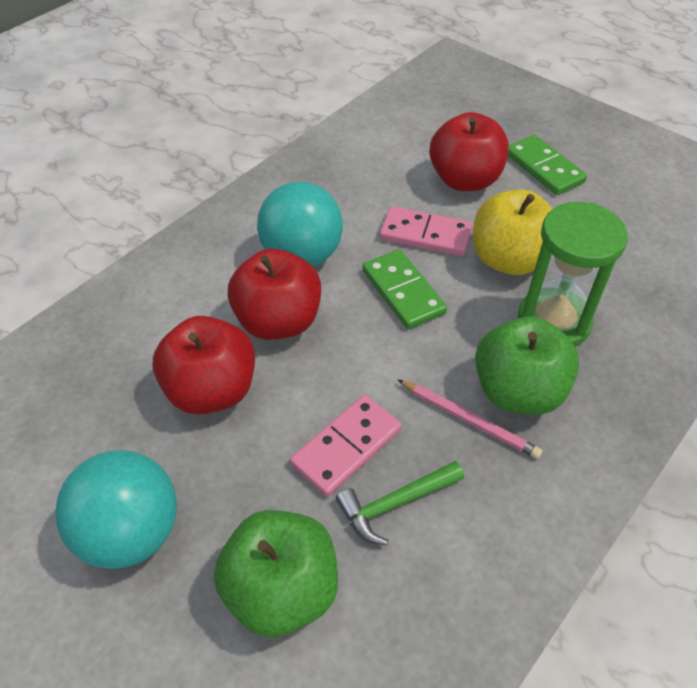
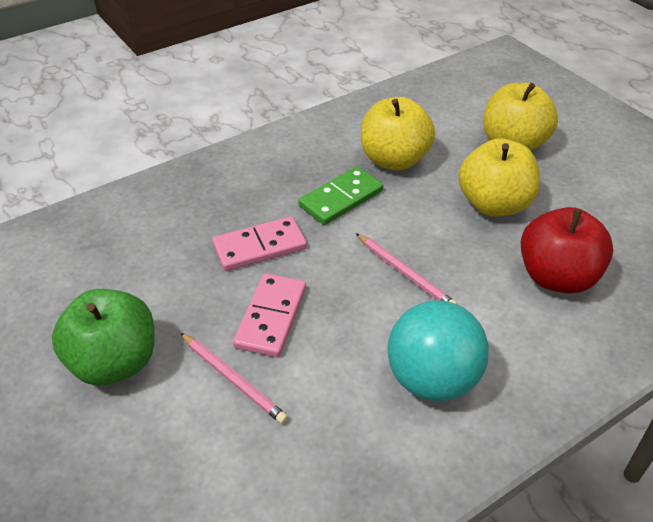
green apple: 2 -> 1
green domino: 2 -> 1
green hammer: 1 -> 0
green hourglass: 1 -> 0
pink pencil: 1 -> 2
red apple: 3 -> 1
turquoise ball: 2 -> 1
yellow apple: 1 -> 3

